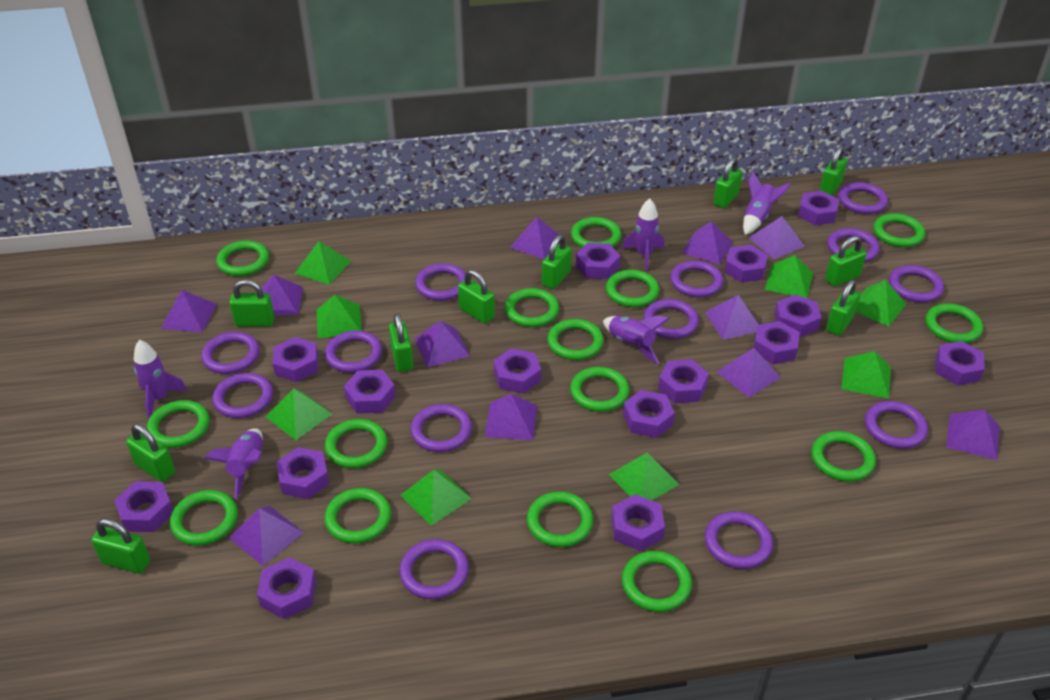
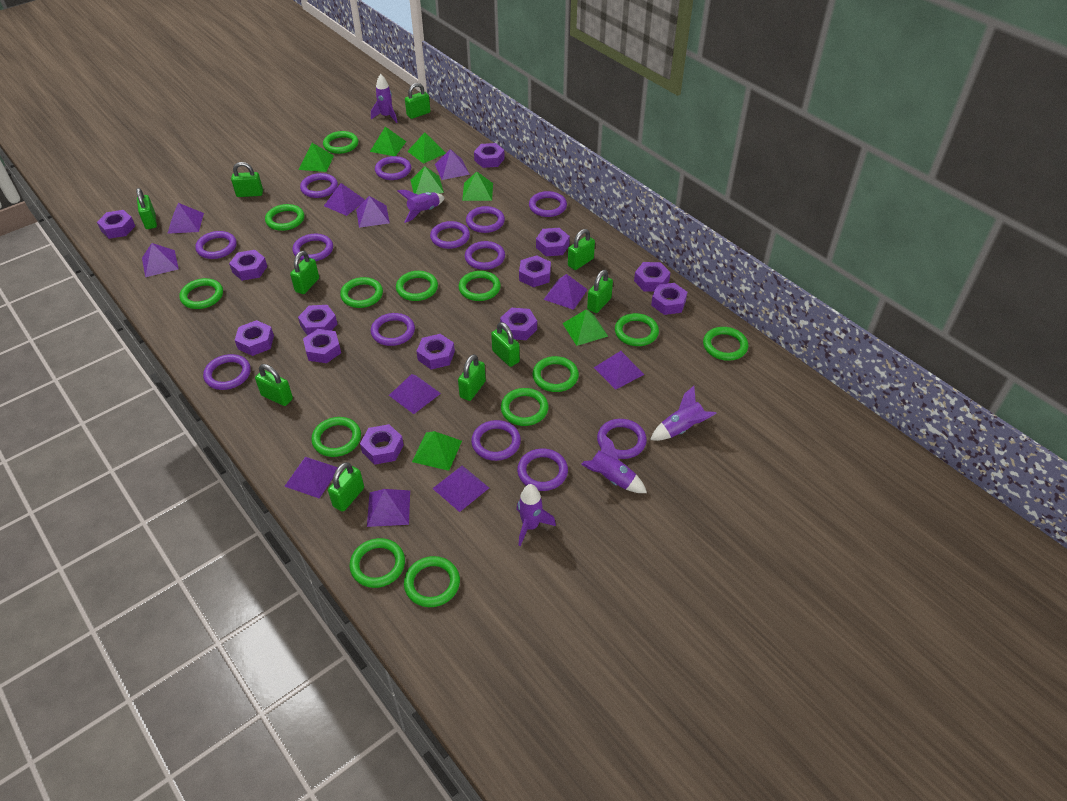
green pyramid: 8 -> 7
green ring: 15 -> 13
purple nut: 15 -> 13

